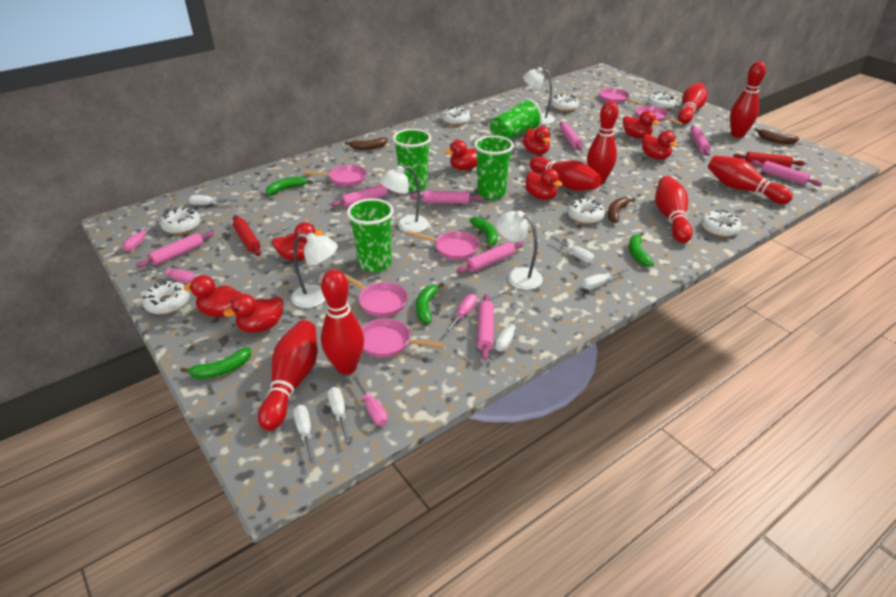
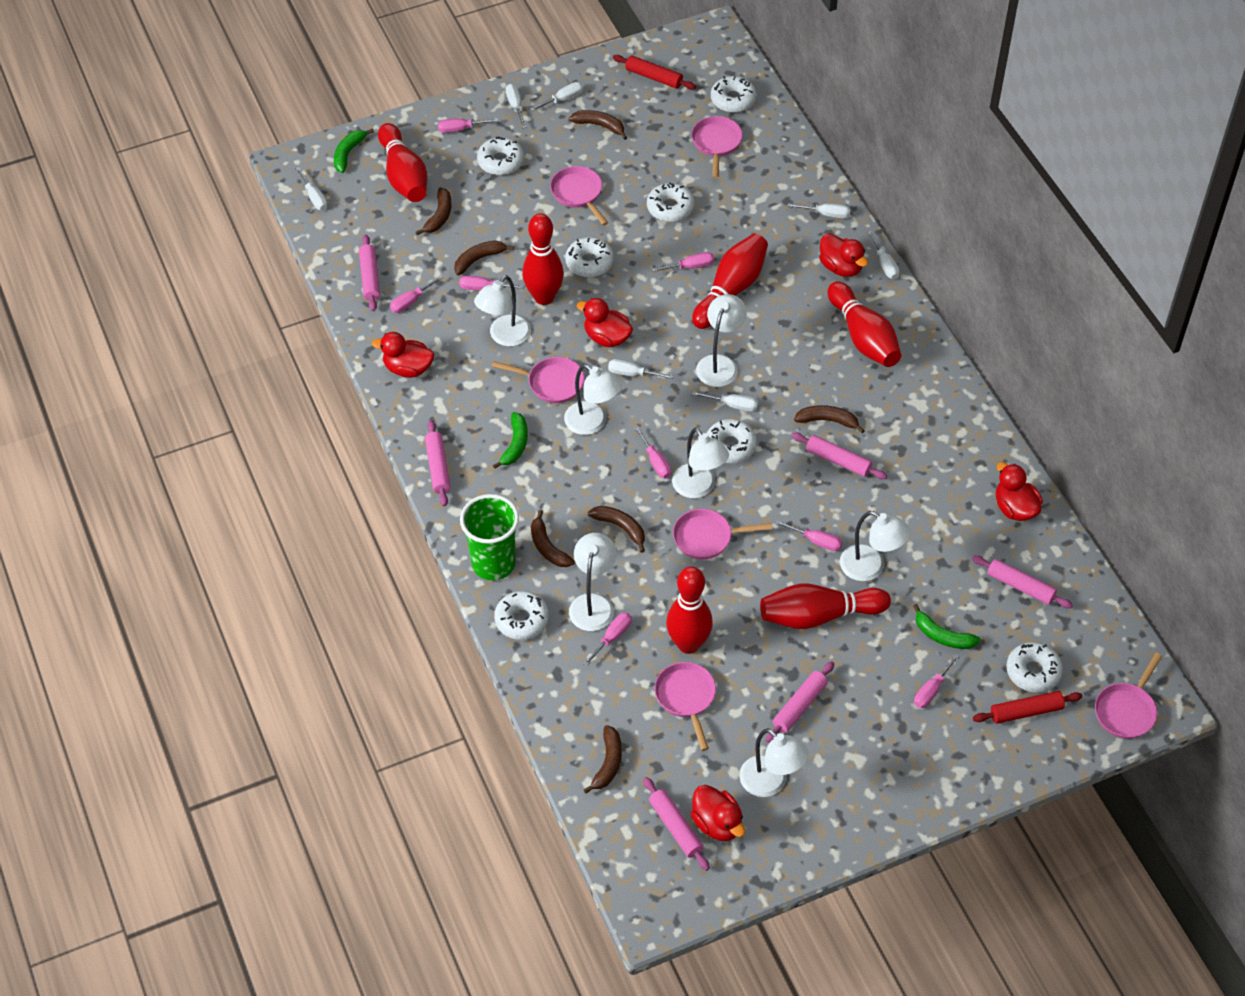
brown banana: 3 -> 7
green banana: 5 -> 3
green cup: 4 -> 1
pink rolling pin: 8 -> 6
pink screwdriver: 4 -> 8
red bowling pin: 8 -> 6
red duck: 8 -> 5
white lamp: 4 -> 7
white screwdriver: 6 -> 7

